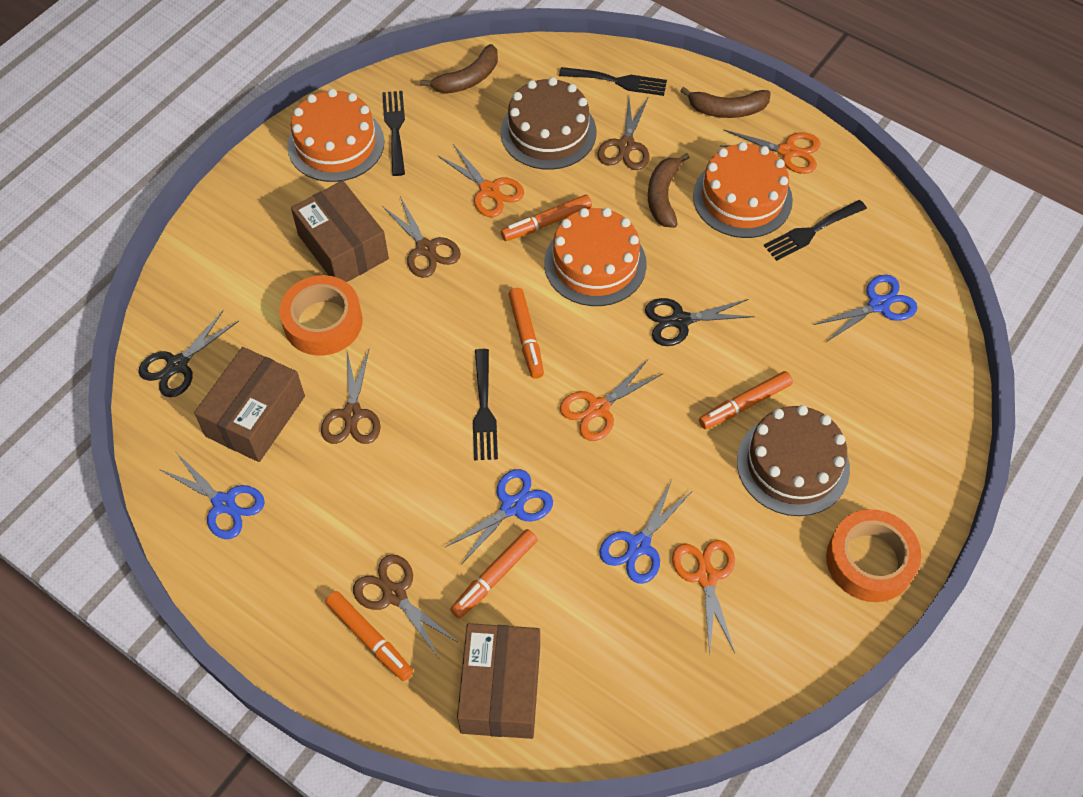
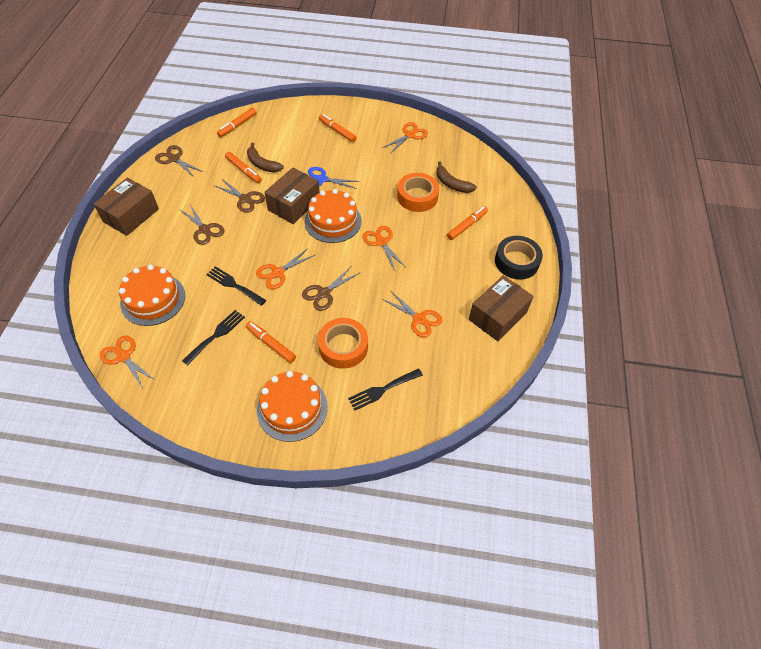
black fork: 4 -> 3
black scissors: 2 -> 0
black tape: 0 -> 1
blue scissors: 4 -> 1
brown banana: 3 -> 2
brown cake: 2 -> 0
orange scissors: 4 -> 5

